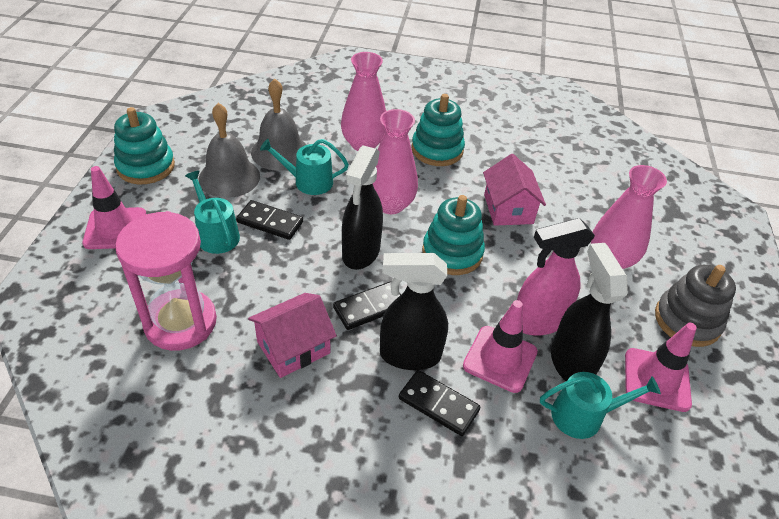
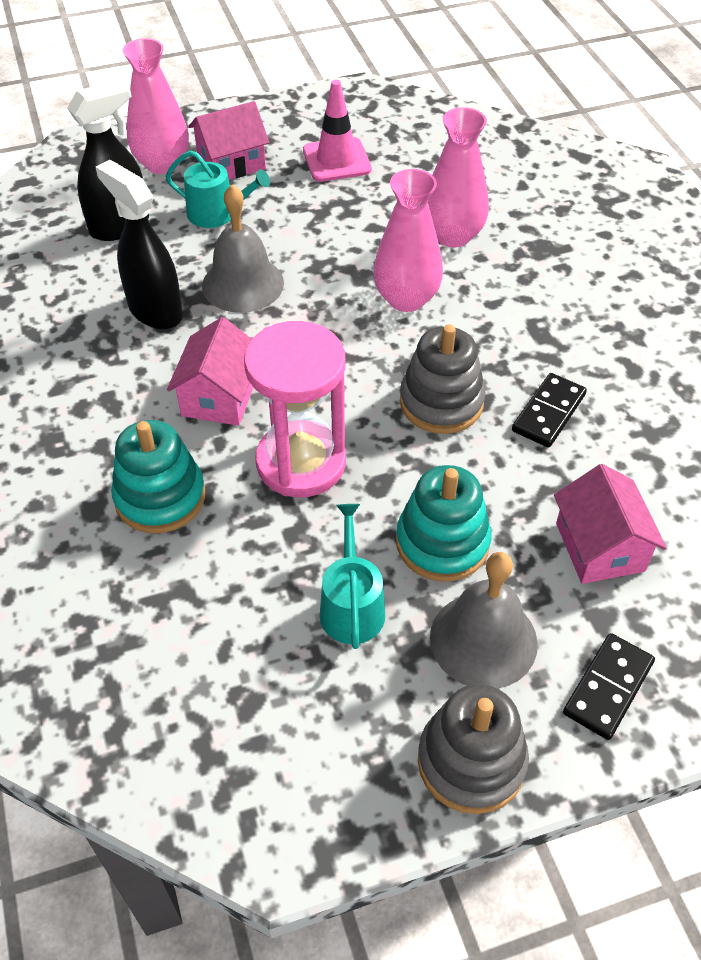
black domino: 3 -> 2
black spray bottle: 3 -> 2
grey stacking toy: 1 -> 2
pink house: 2 -> 3
pink spray bottle: 1 -> 0
pink traffic cone: 3 -> 1
turquoise stacking toy: 3 -> 2
turquoise watering can: 3 -> 2

